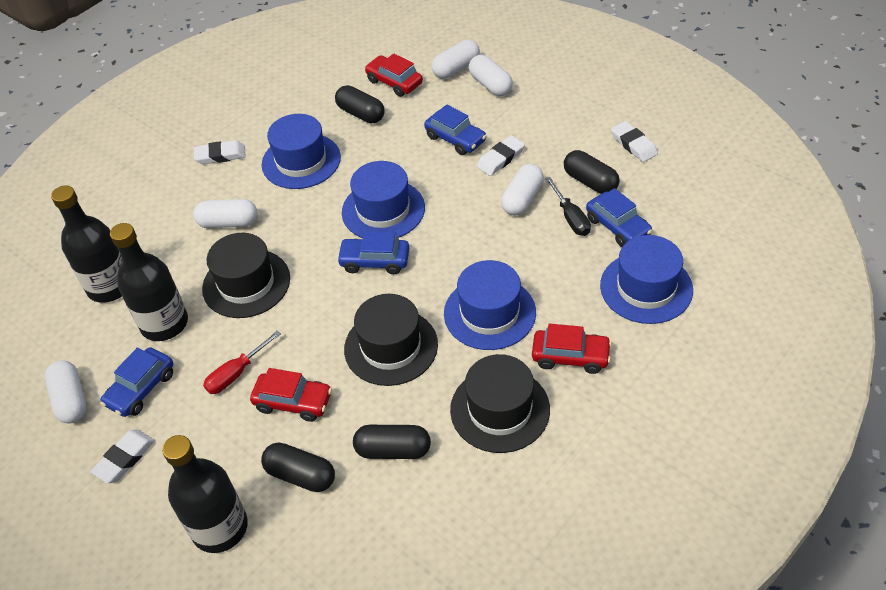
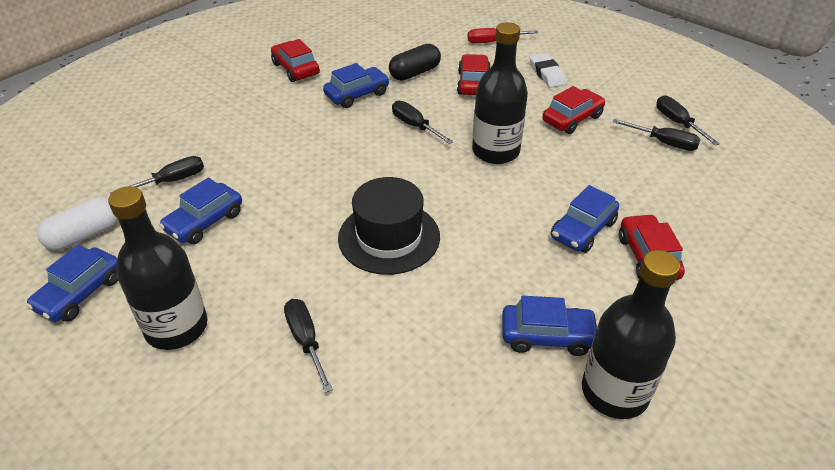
black capsule: 4 -> 1
black hat: 3 -> 1
black screwdriver: 1 -> 5
blue car: 4 -> 5
blue hat: 4 -> 0
red car: 3 -> 4
white capsule: 5 -> 1
white eraser: 4 -> 1

